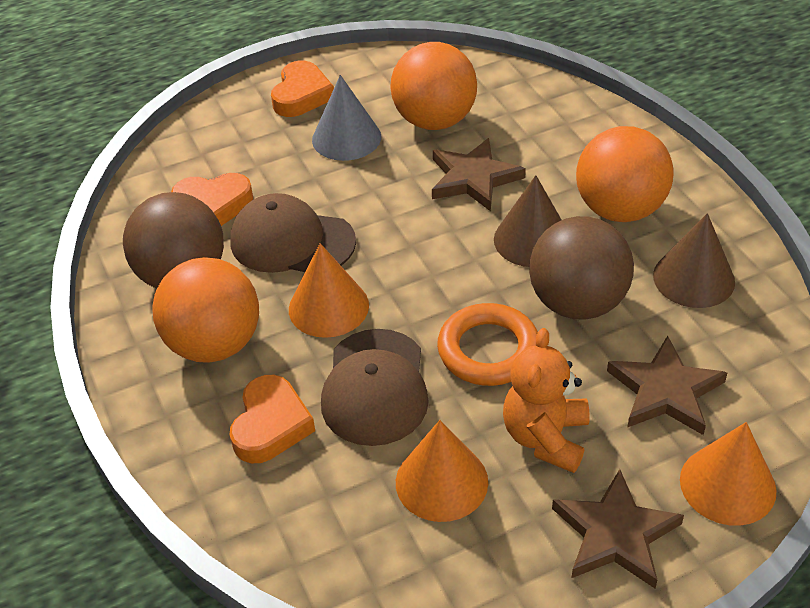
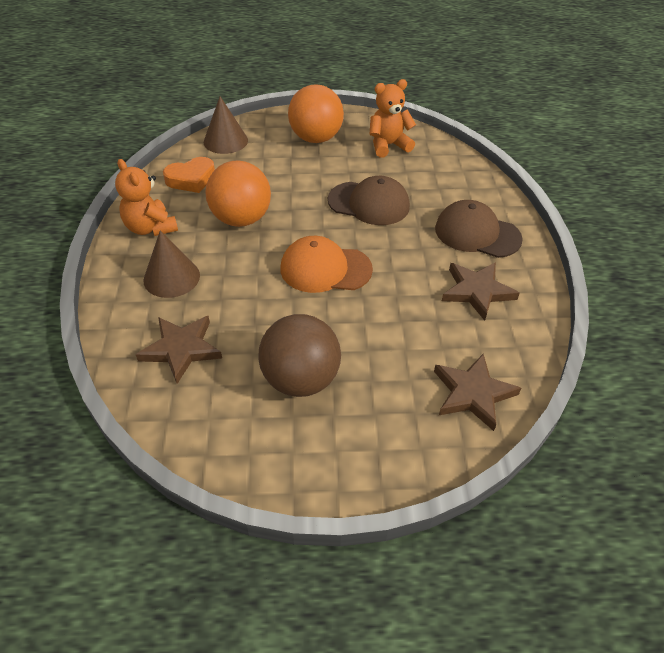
brown ball: 2 -> 1
grey cone: 1 -> 0
orange ball: 3 -> 2
orange cap: 0 -> 1
orange cone: 3 -> 0
orange heart: 3 -> 1
orange ring: 1 -> 0
orange teddy bear: 1 -> 2

